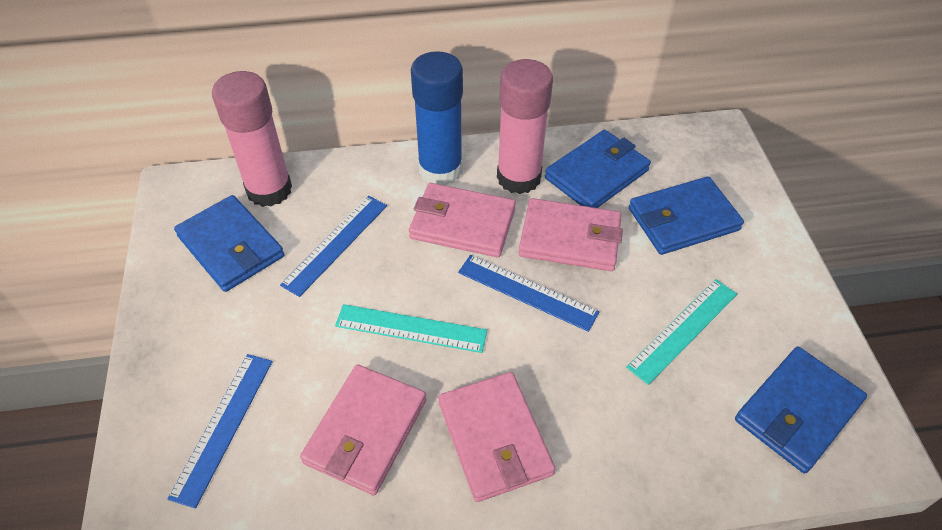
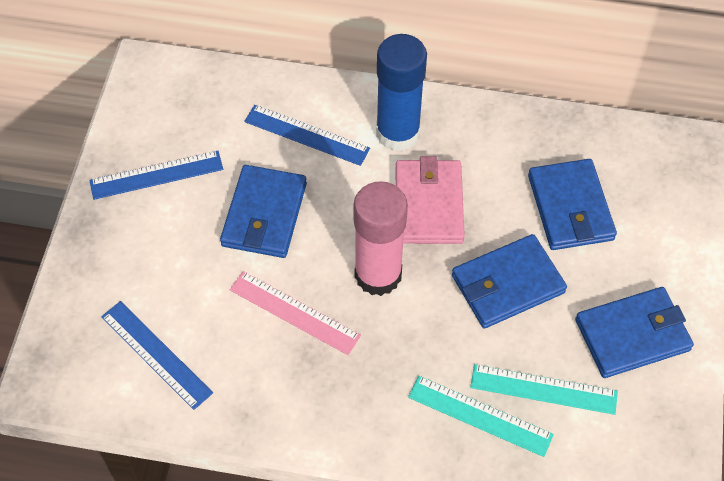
pink glue stick: 2 -> 1
pink ruler: 0 -> 1
pink wallet: 4 -> 1

